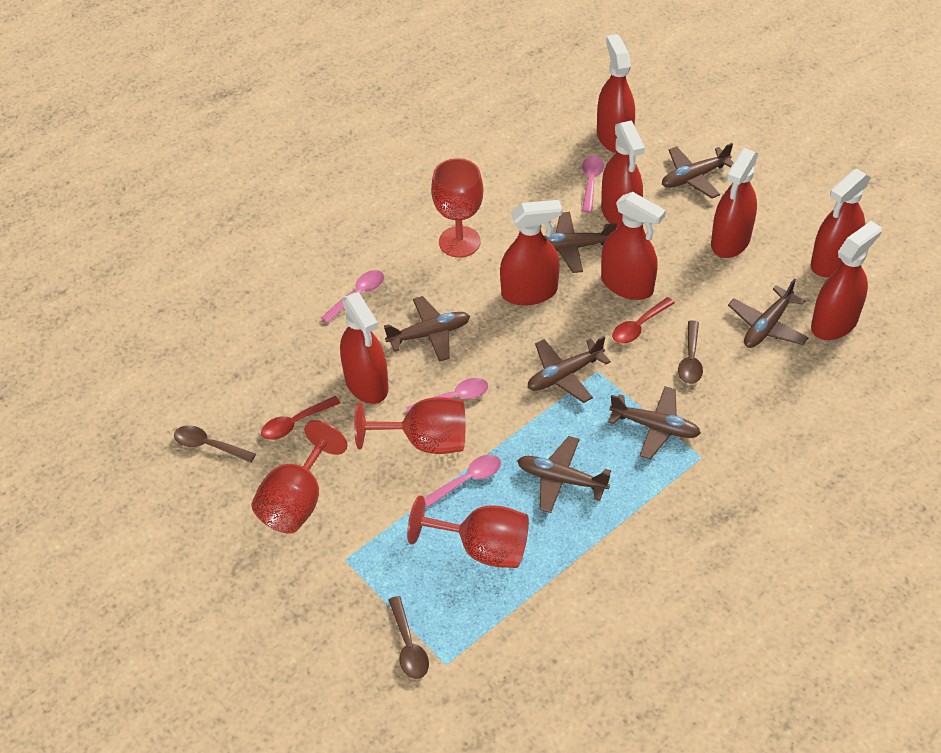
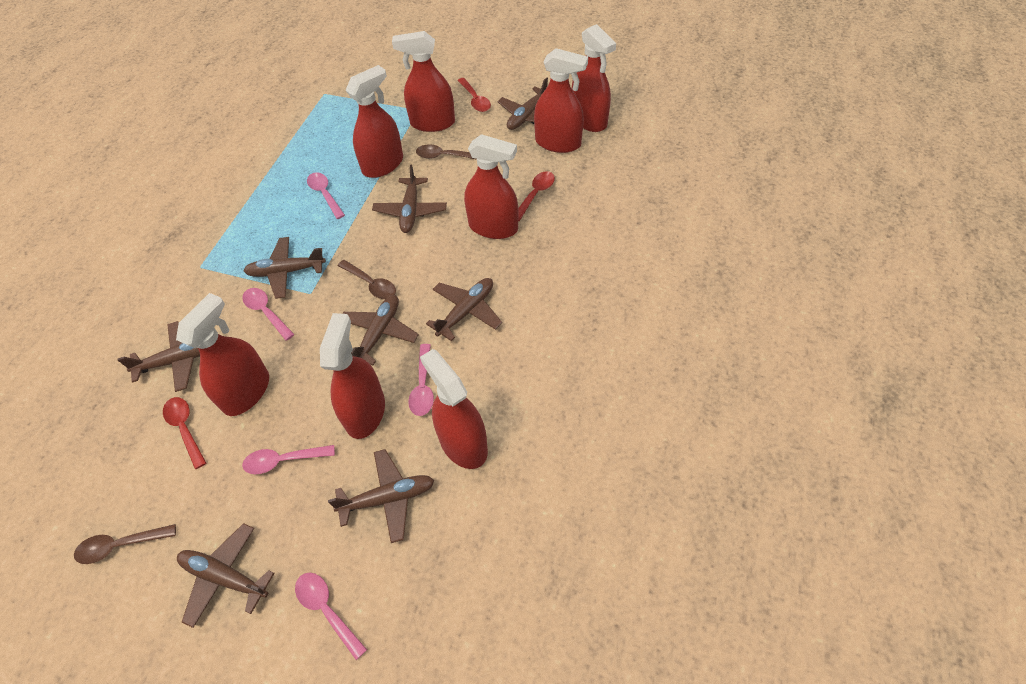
brown plane: 7 -> 8
pink spoon: 4 -> 5
red goblet: 4 -> 0
red spoon: 2 -> 3

